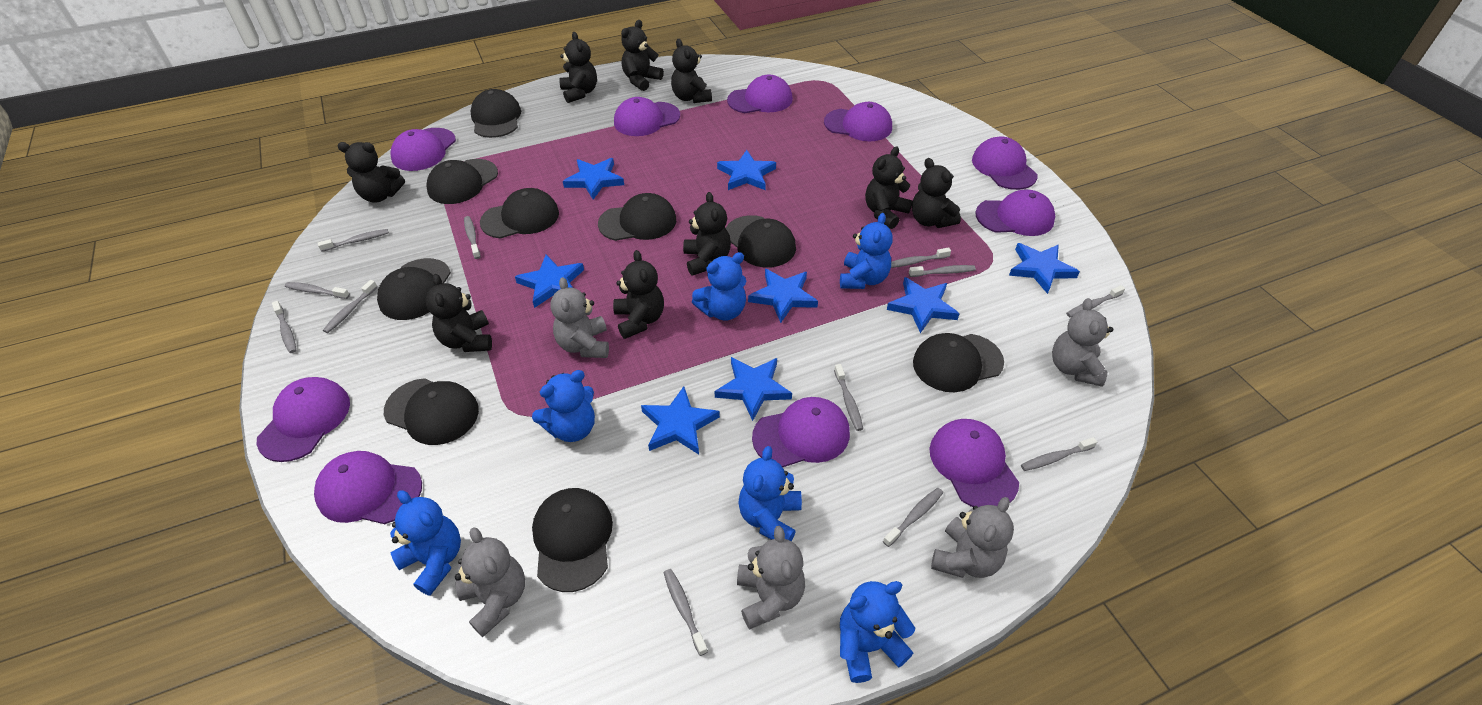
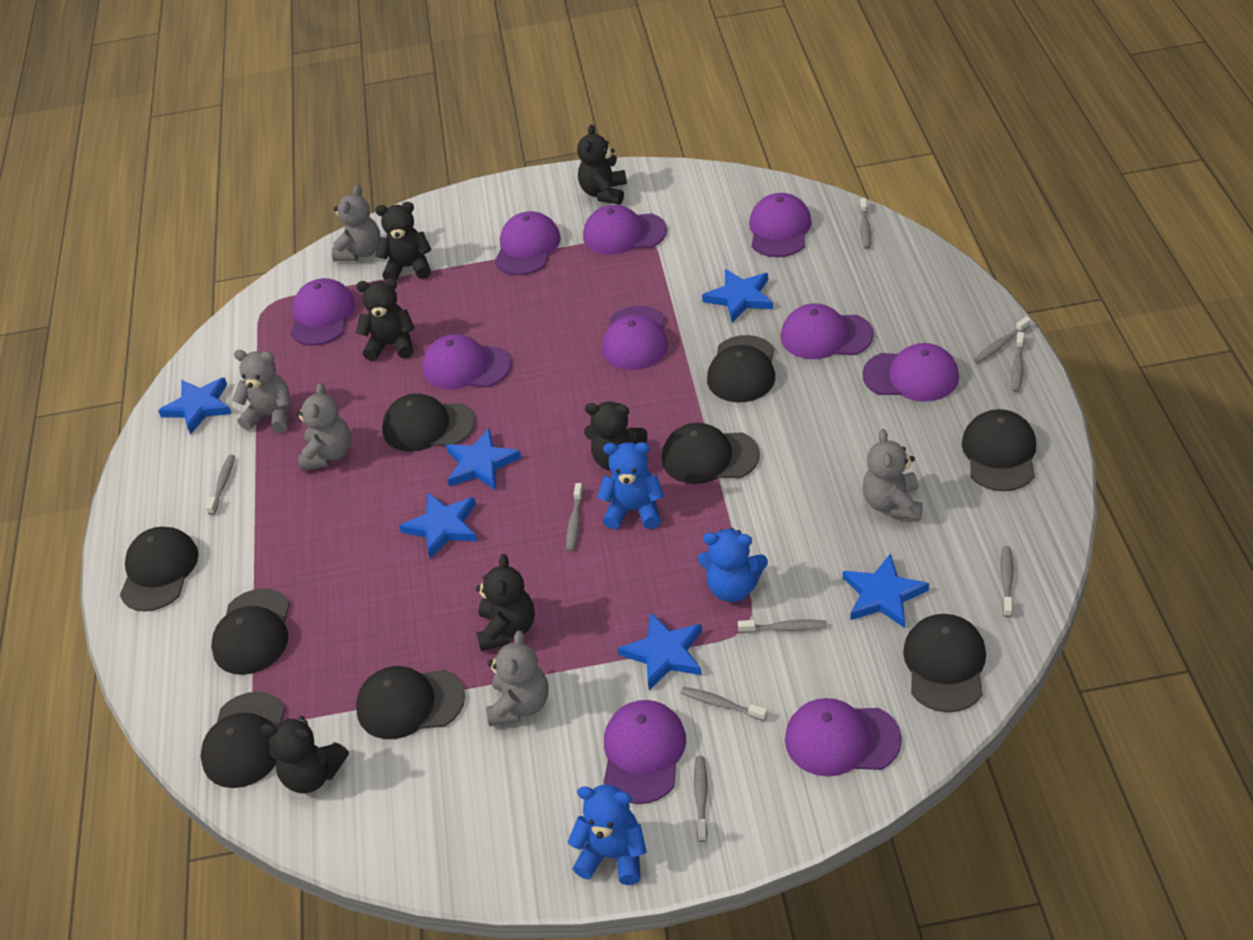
black teddy bear: 9 -> 6
blue star: 8 -> 6
blue teddy bear: 6 -> 3
grey toothbrush: 12 -> 9

